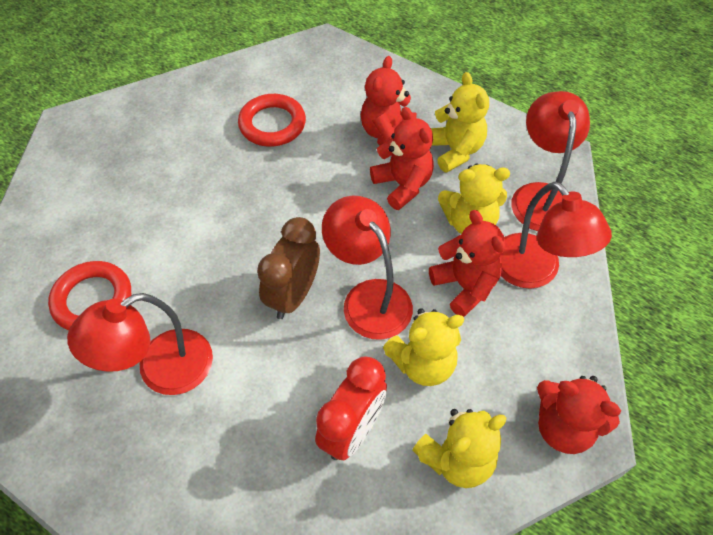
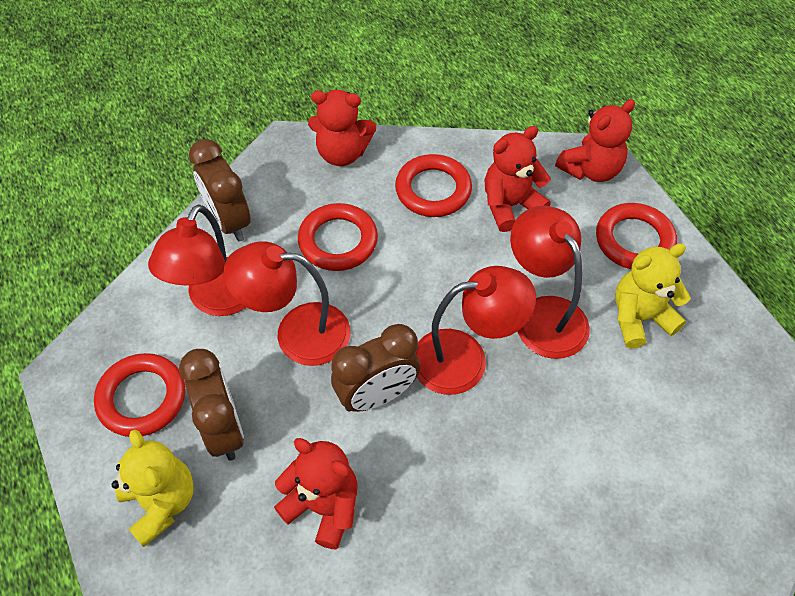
brown clock: 1 -> 3
red clock: 1 -> 0
red ring: 2 -> 4
yellow teddy bear: 4 -> 2

